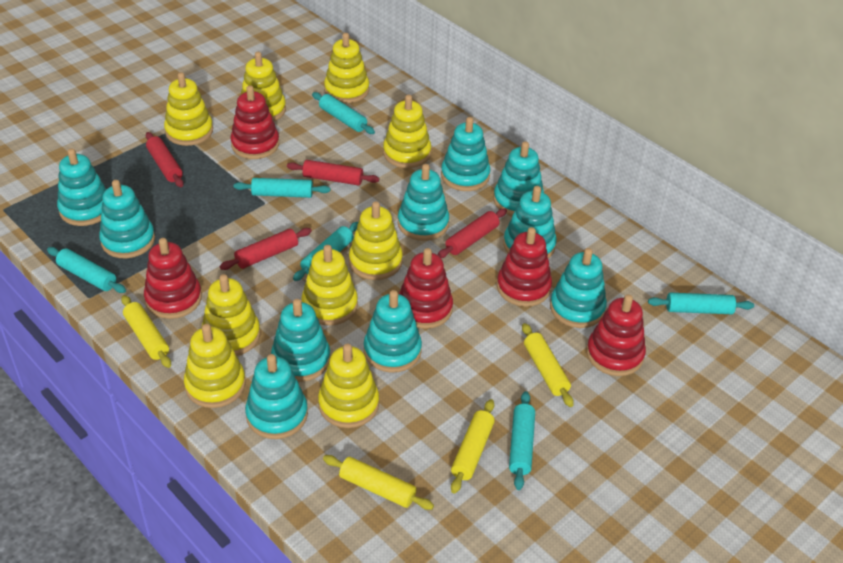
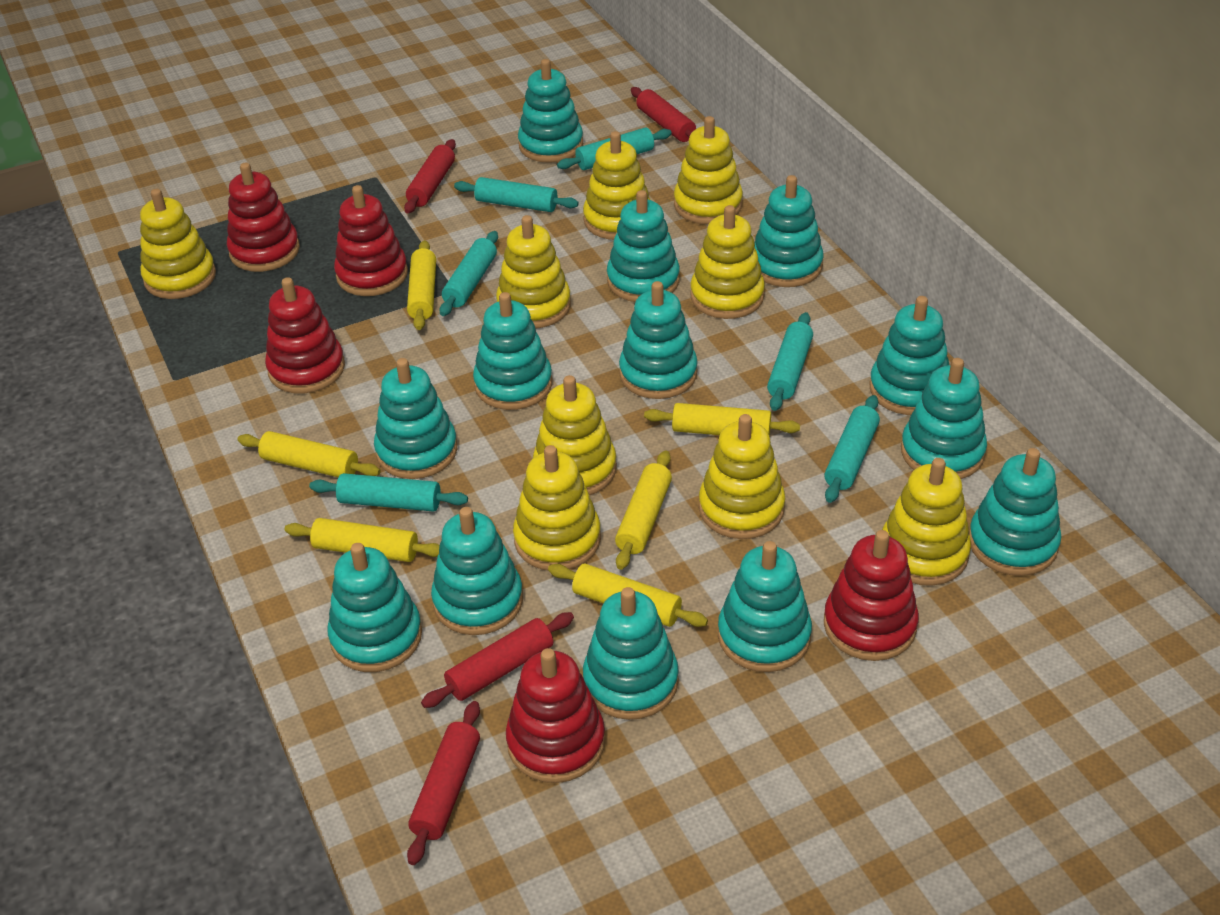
turquoise stacking toy: 10 -> 13
yellow rolling pin: 4 -> 6

